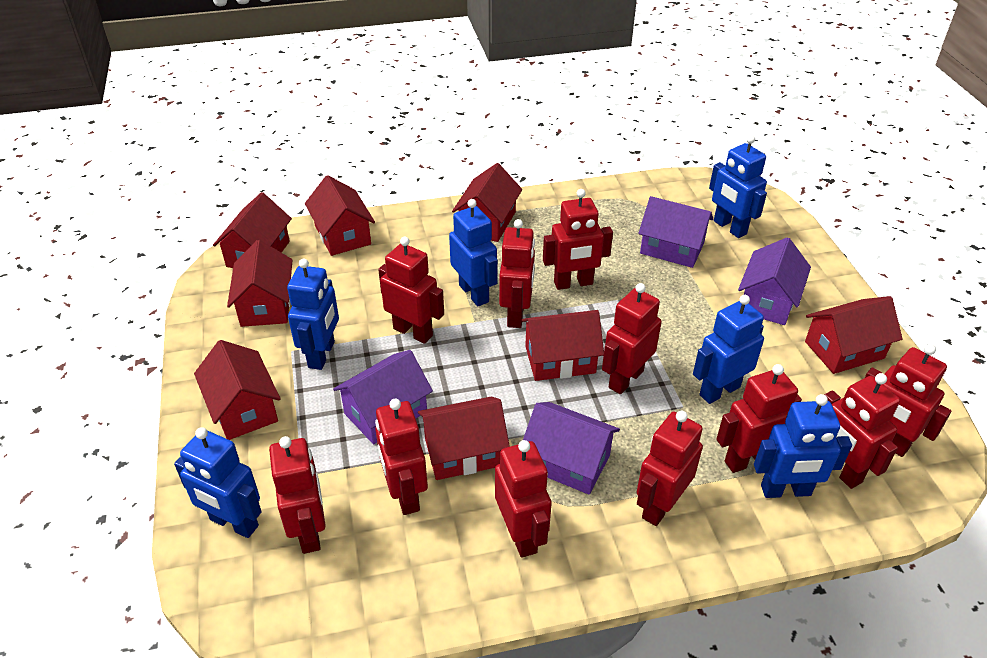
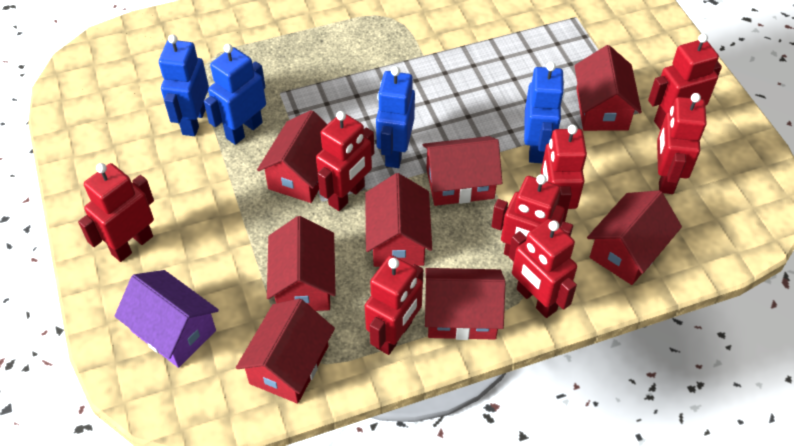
blue robot: 6 -> 4
purple house: 4 -> 1
red robot: 11 -> 8

